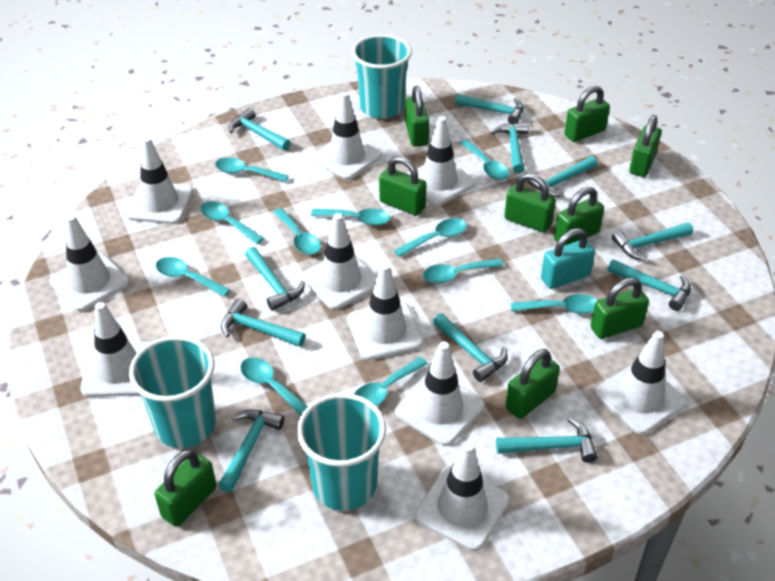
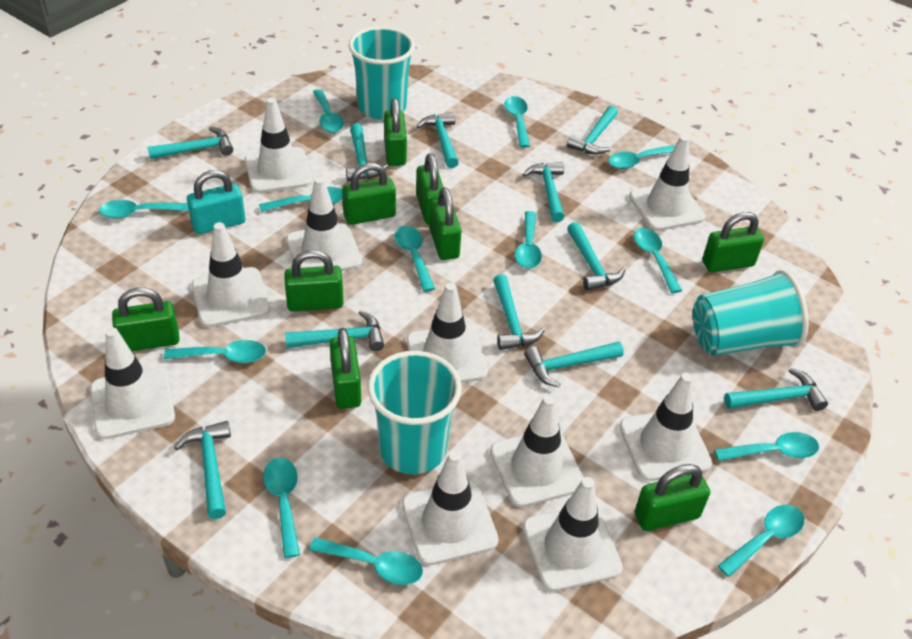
turquoise spoon: 11 -> 13

